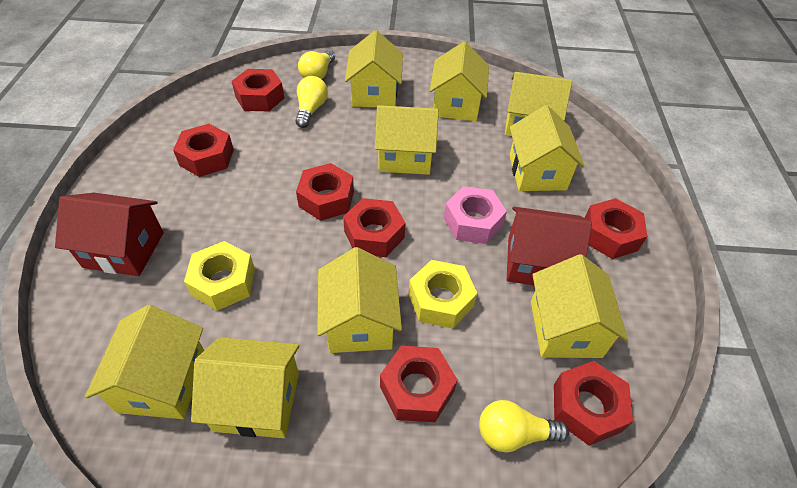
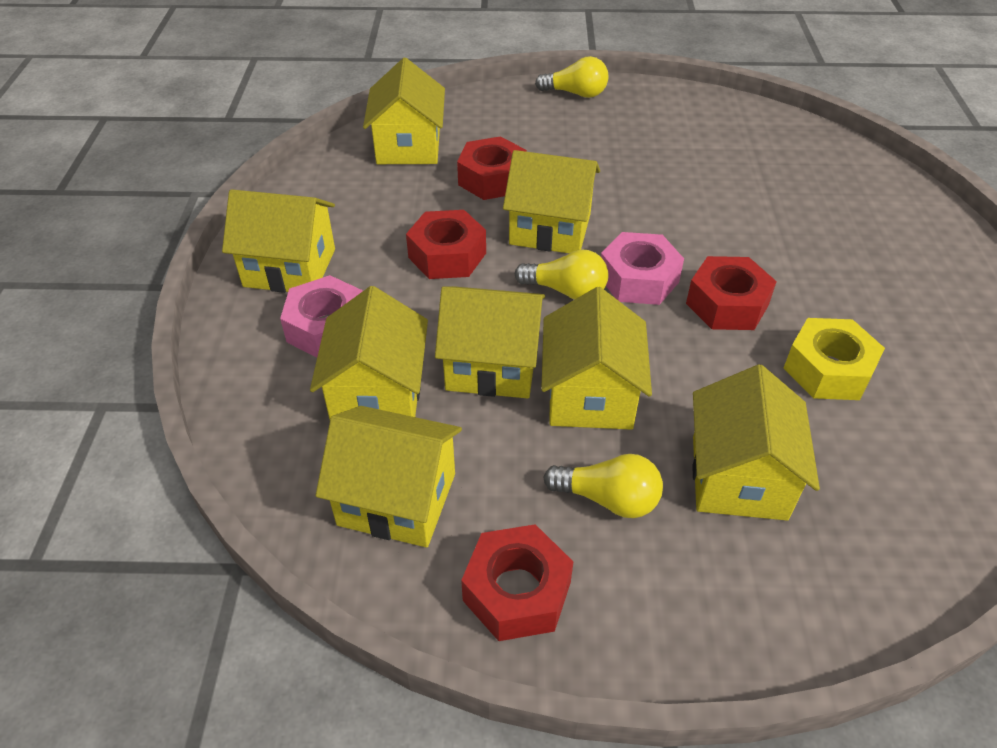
pink nut: 1 -> 2
red house: 2 -> 0
red nut: 7 -> 4
yellow house: 9 -> 8
yellow nut: 2 -> 1

